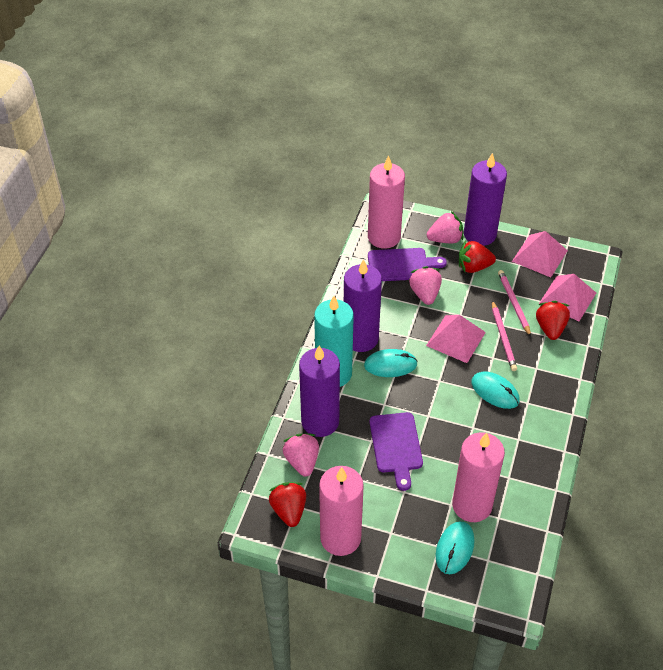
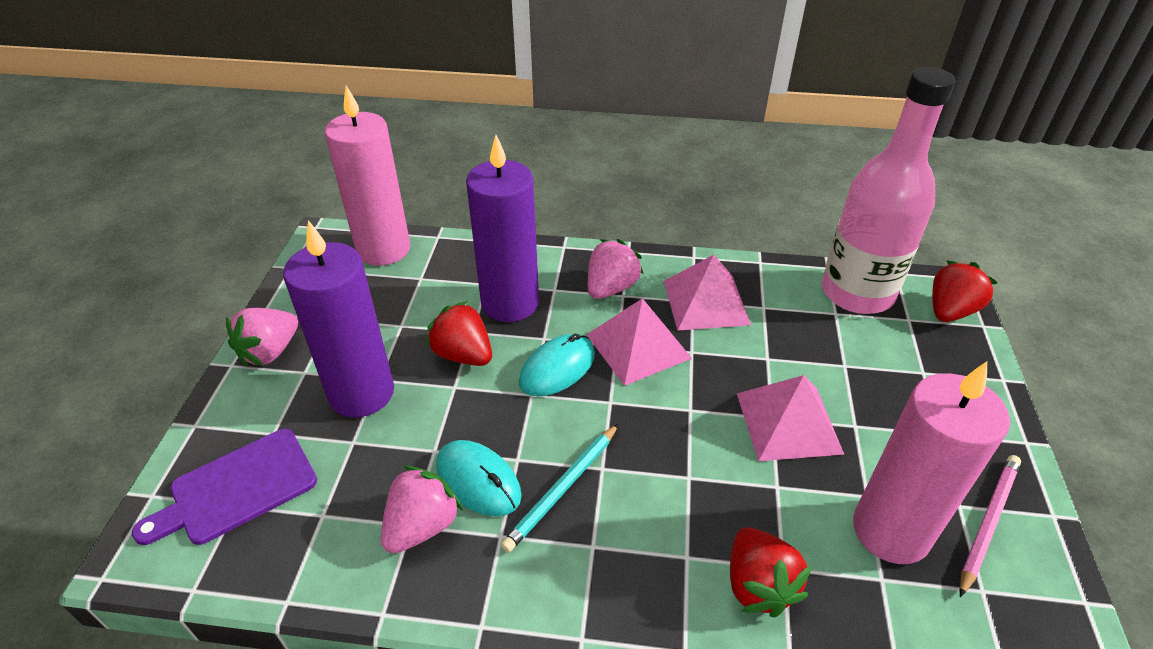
pink bottle: 0 -> 1
pink candle: 3 -> 2
pink pencil: 2 -> 1
purple candle: 3 -> 2
purple cutting board: 2 -> 1
turquoise candle: 1 -> 0
turquoise mouse: 3 -> 2
turquoise pencil: 0 -> 1

